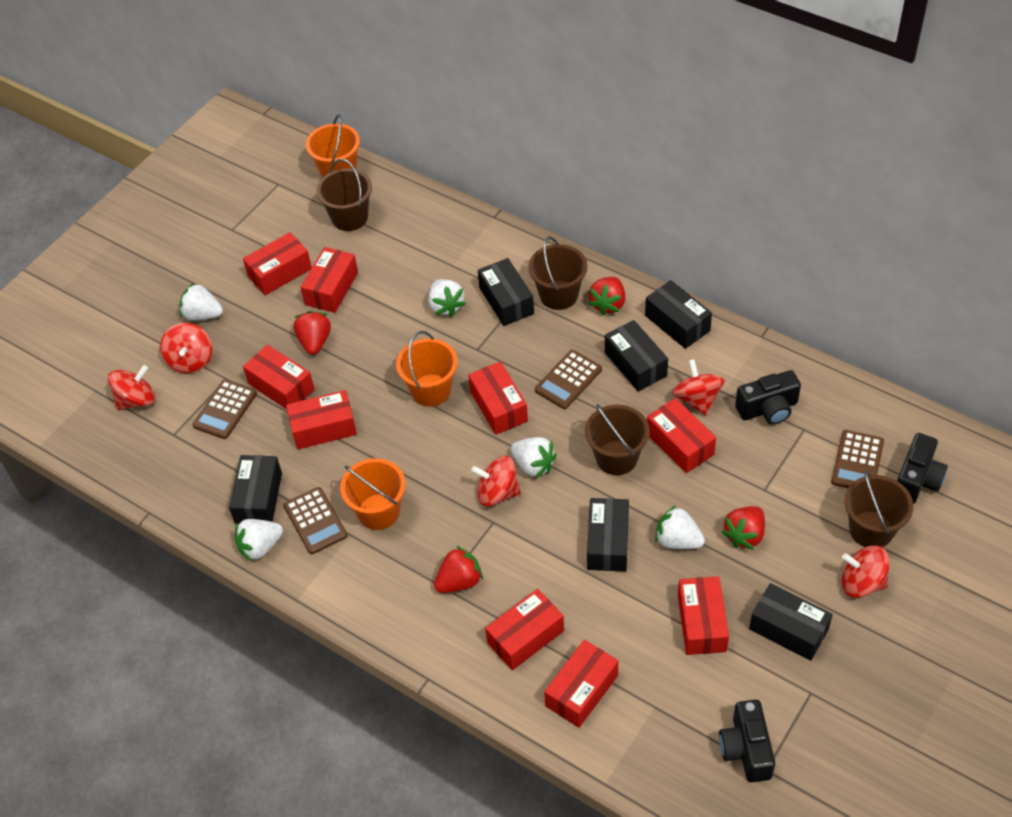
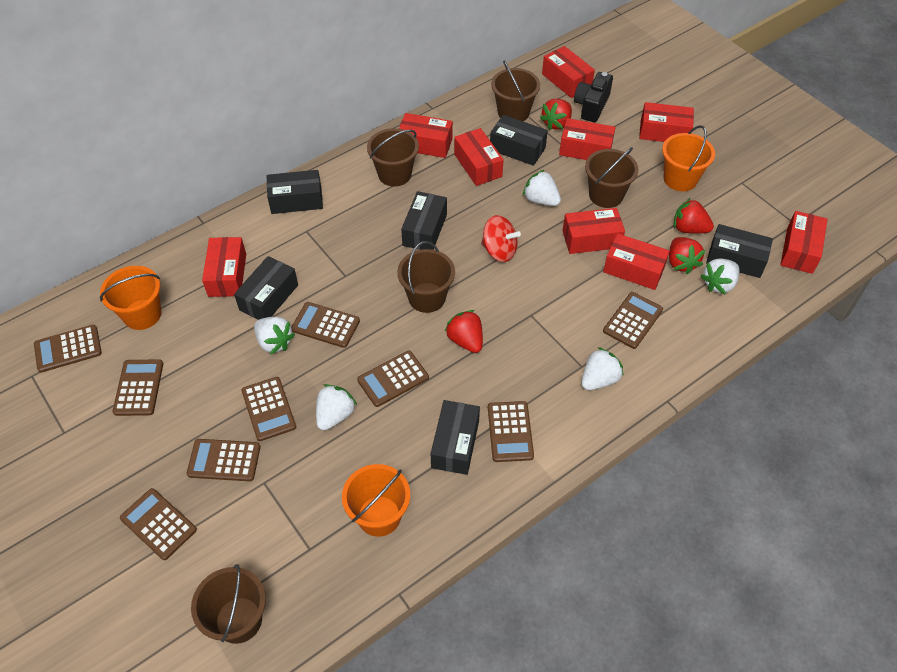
black camera: 3 -> 1
brown bucket: 4 -> 5
brown calculator: 4 -> 9
red spinning top: 5 -> 1

